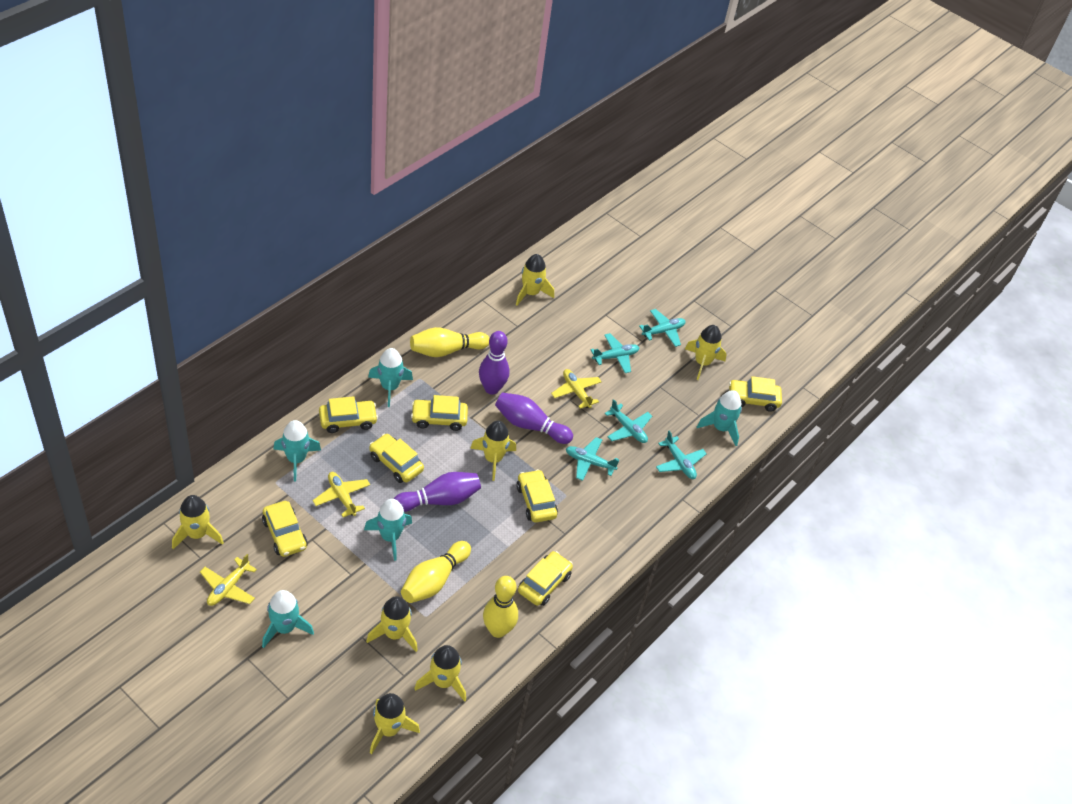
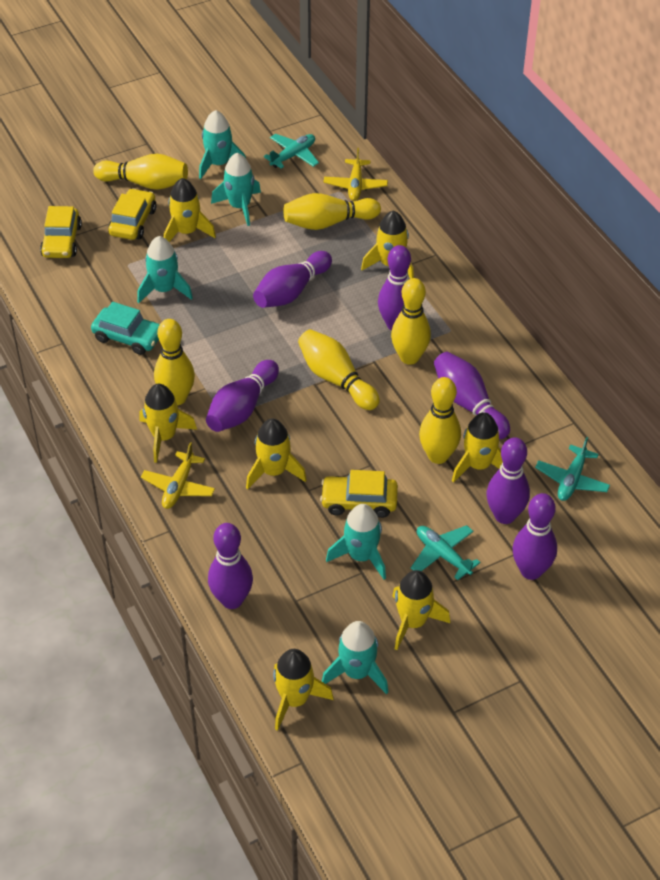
purple bowling pin: 3 -> 7
turquoise car: 0 -> 1
turquoise plane: 5 -> 3
yellow bowling pin: 3 -> 6
yellow car: 7 -> 3
yellow plane: 3 -> 2

